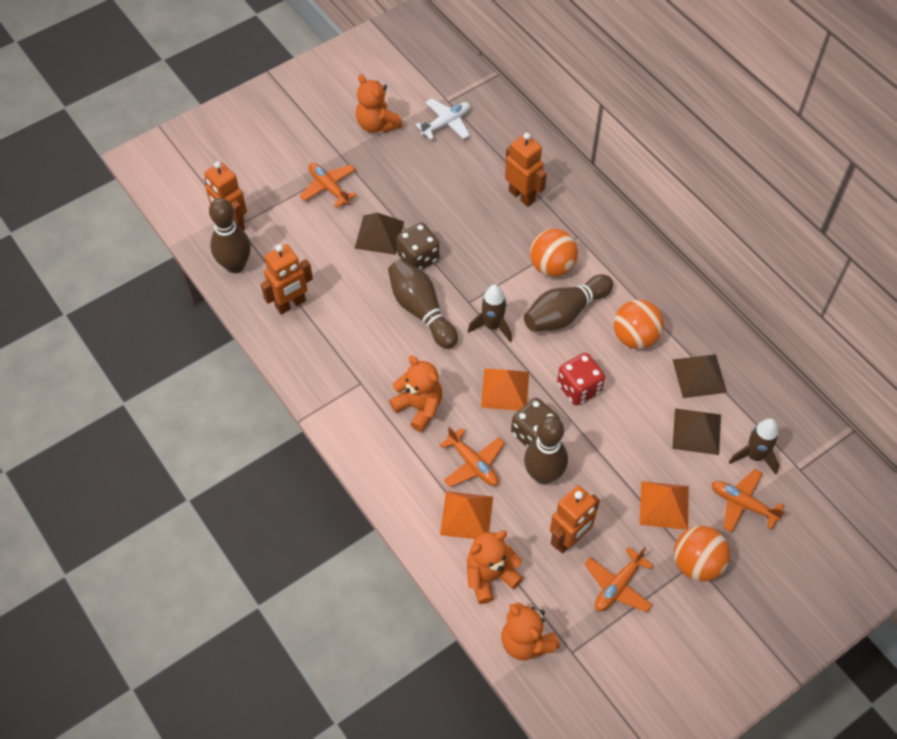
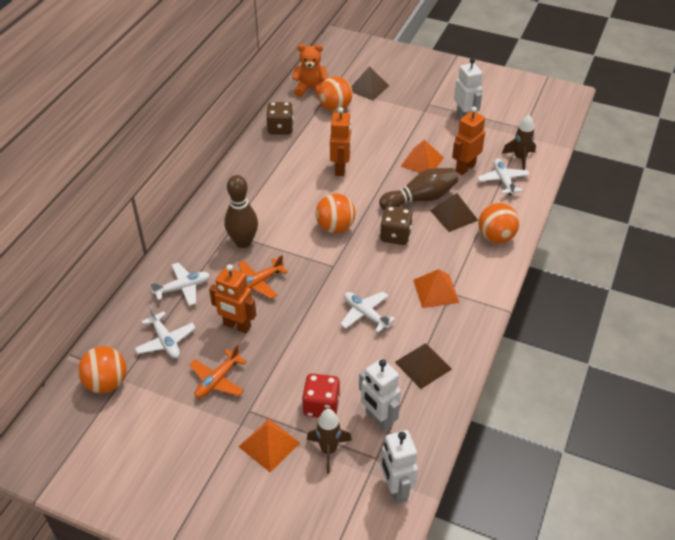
brown bowling pin: 4 -> 2
orange ball: 3 -> 4
orange plane: 4 -> 2
orange robot: 4 -> 3
orange teddy bear: 4 -> 1
white plane: 1 -> 4
white robot: 0 -> 3

